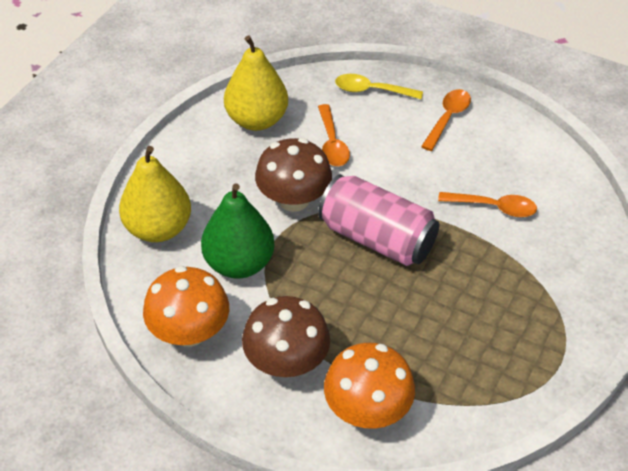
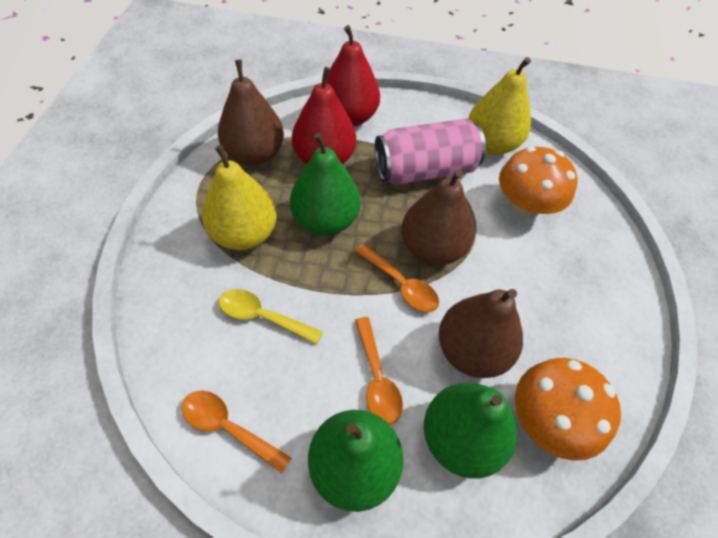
brown mushroom: 2 -> 0
brown pear: 0 -> 3
green pear: 1 -> 3
red pear: 0 -> 2

